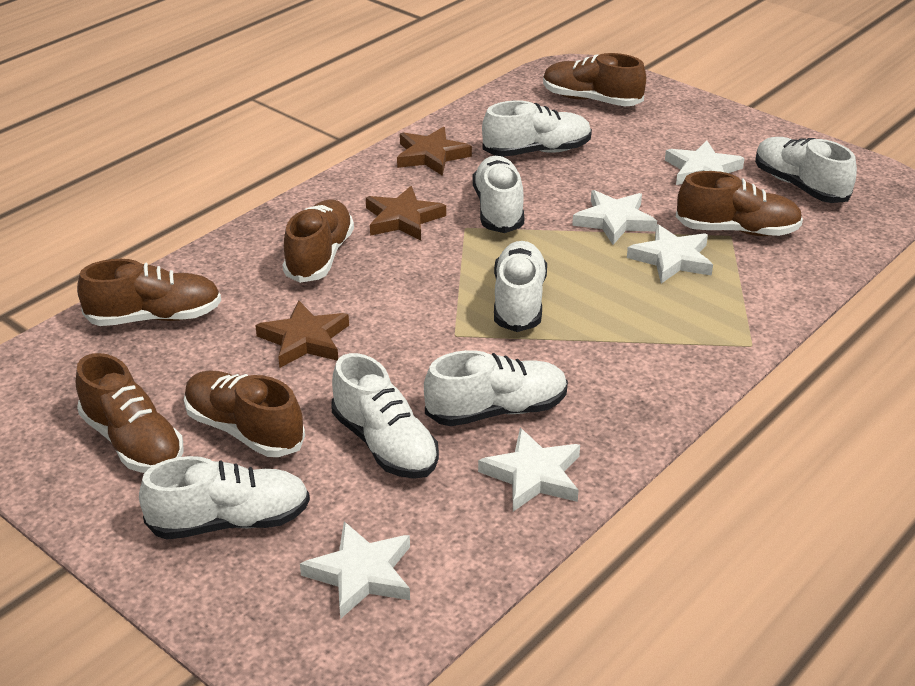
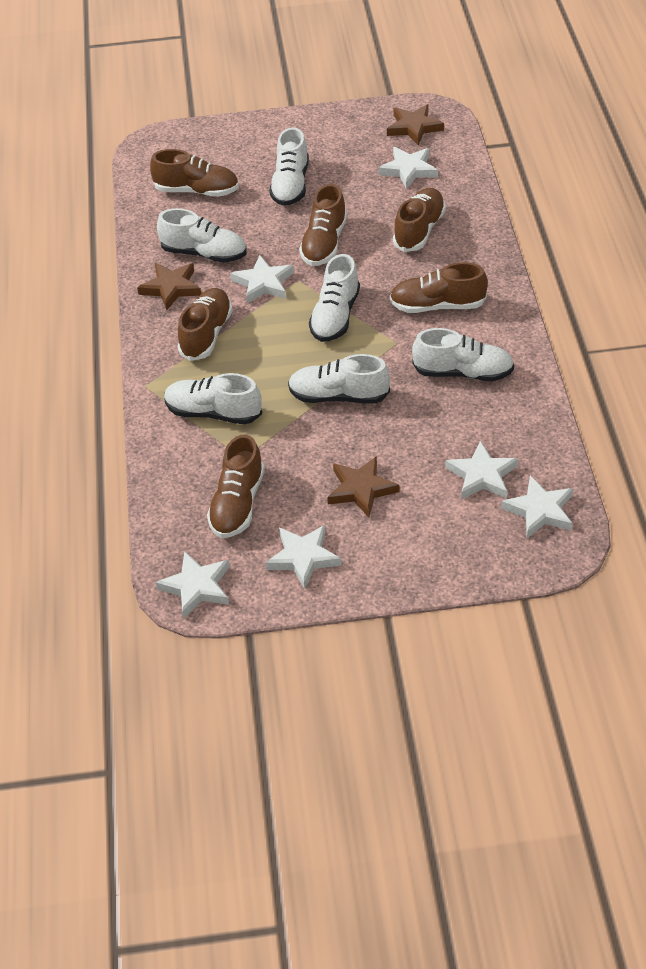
white shoe: 7 -> 6
white star: 5 -> 6

